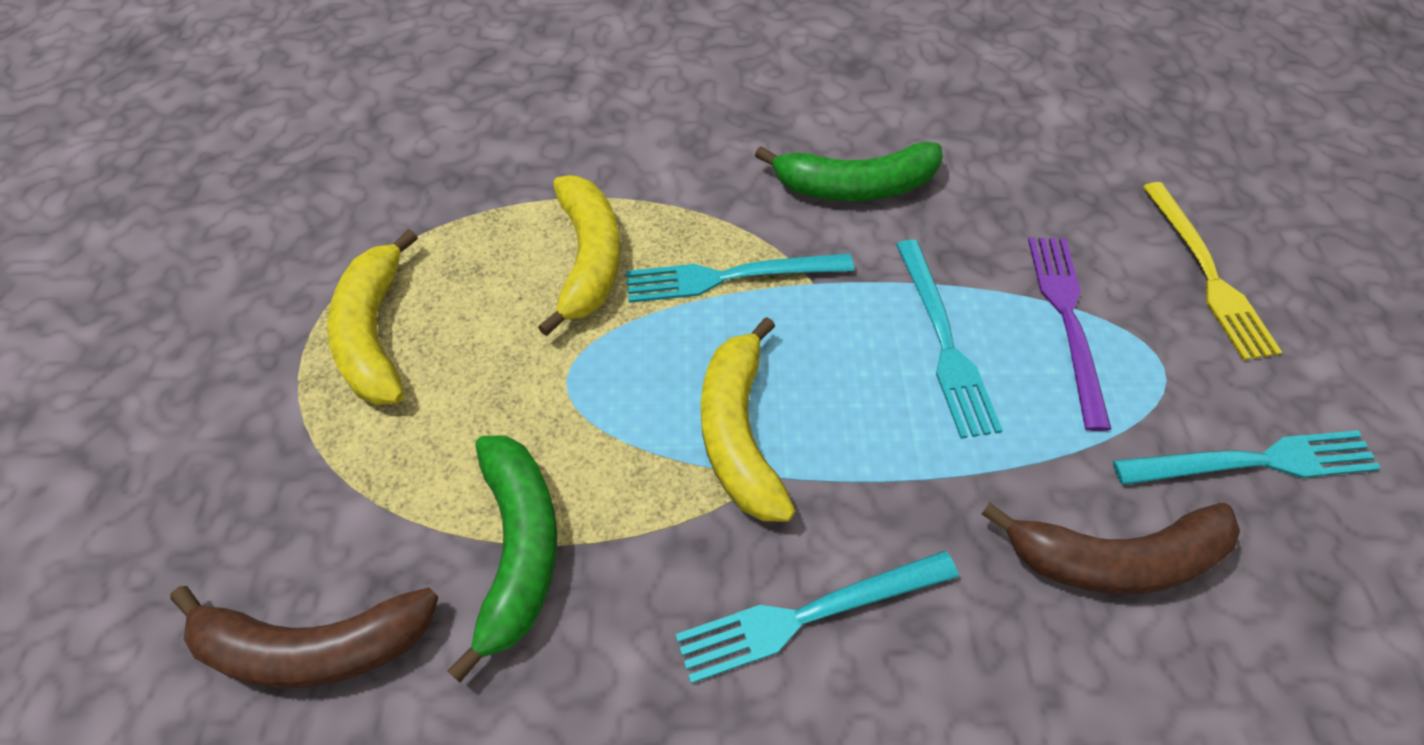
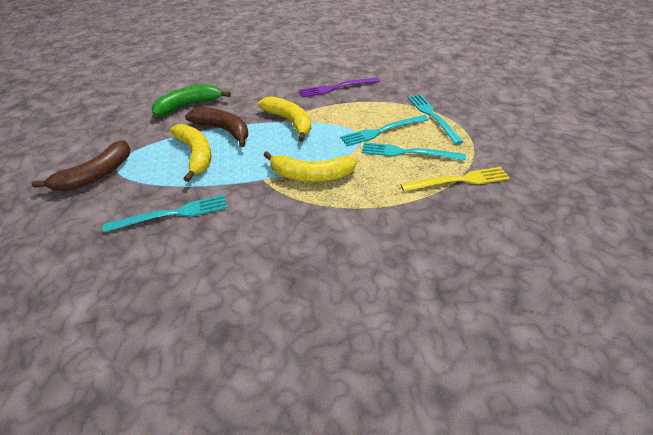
green banana: 2 -> 1

